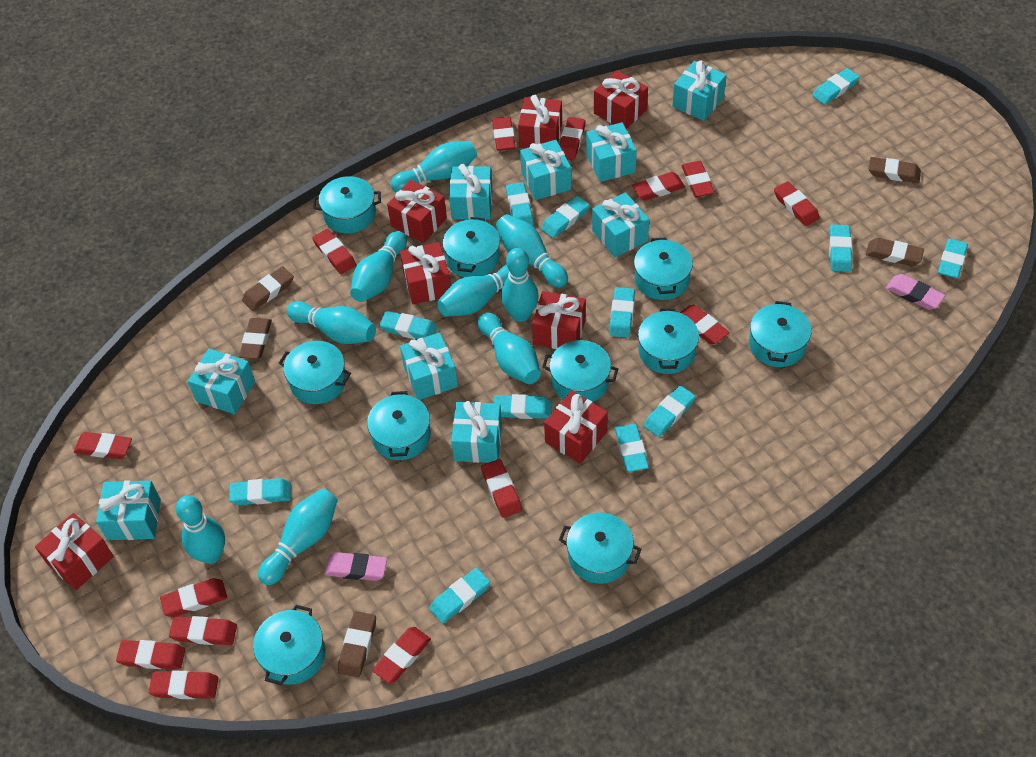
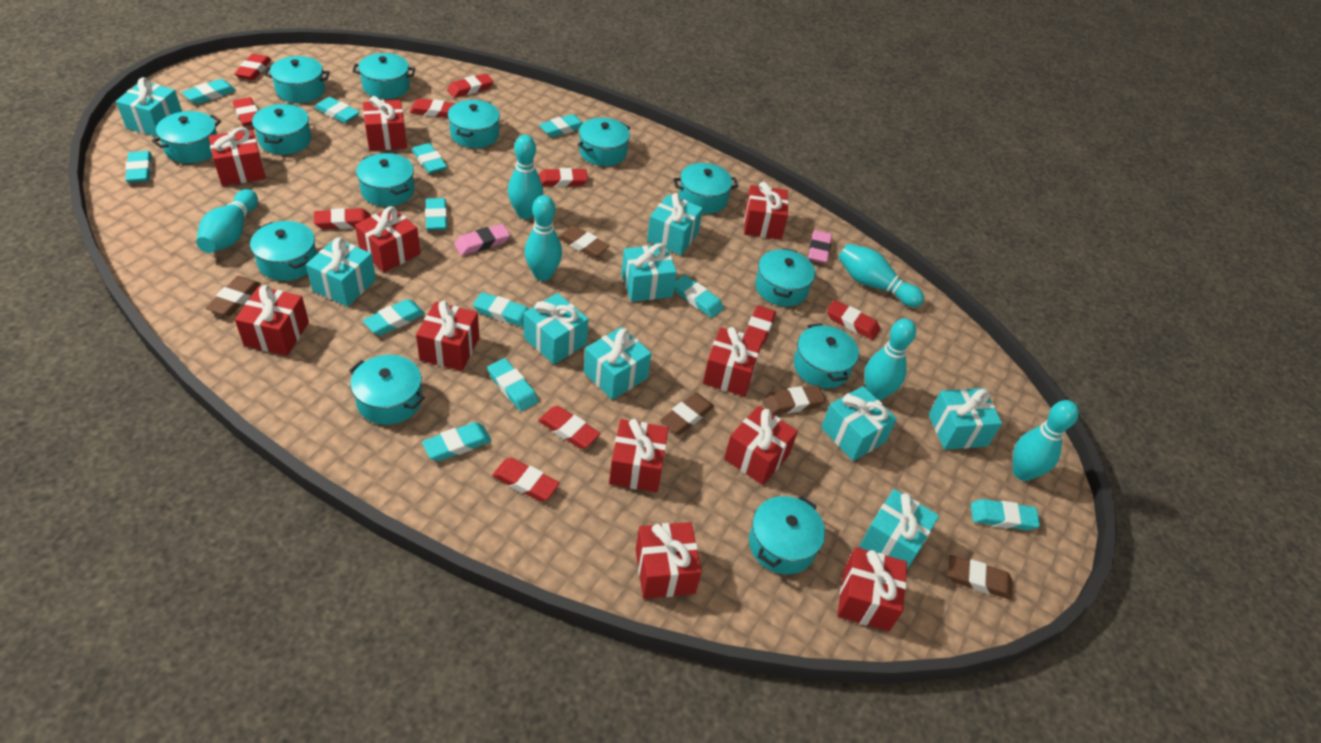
red eraser: 14 -> 10
red gift: 7 -> 11
turquoise bowling pin: 9 -> 6
turquoise pot: 10 -> 13

